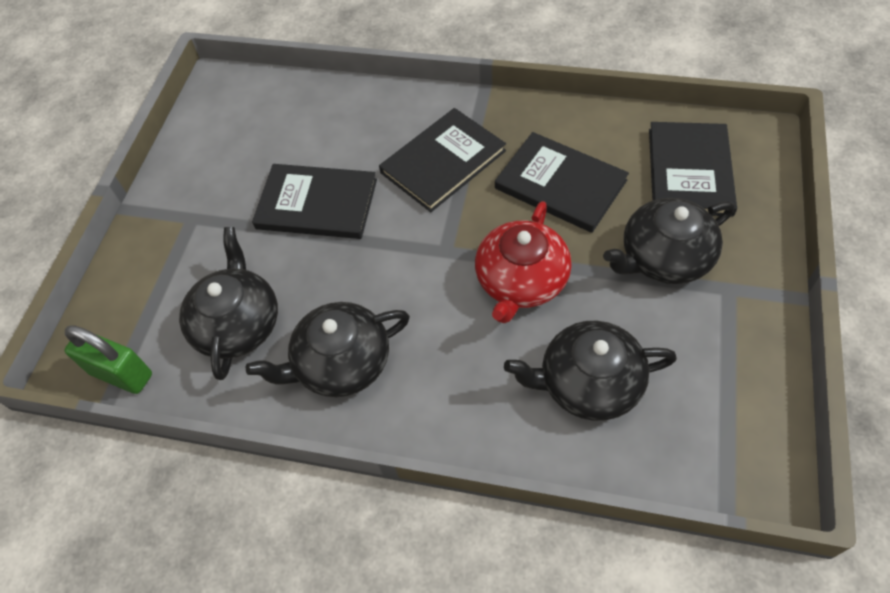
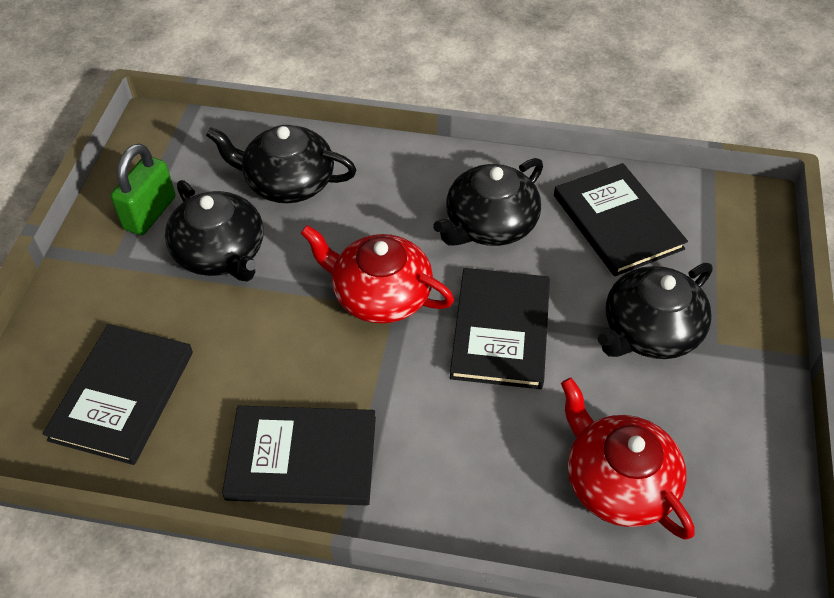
red teapot: 1 -> 2

